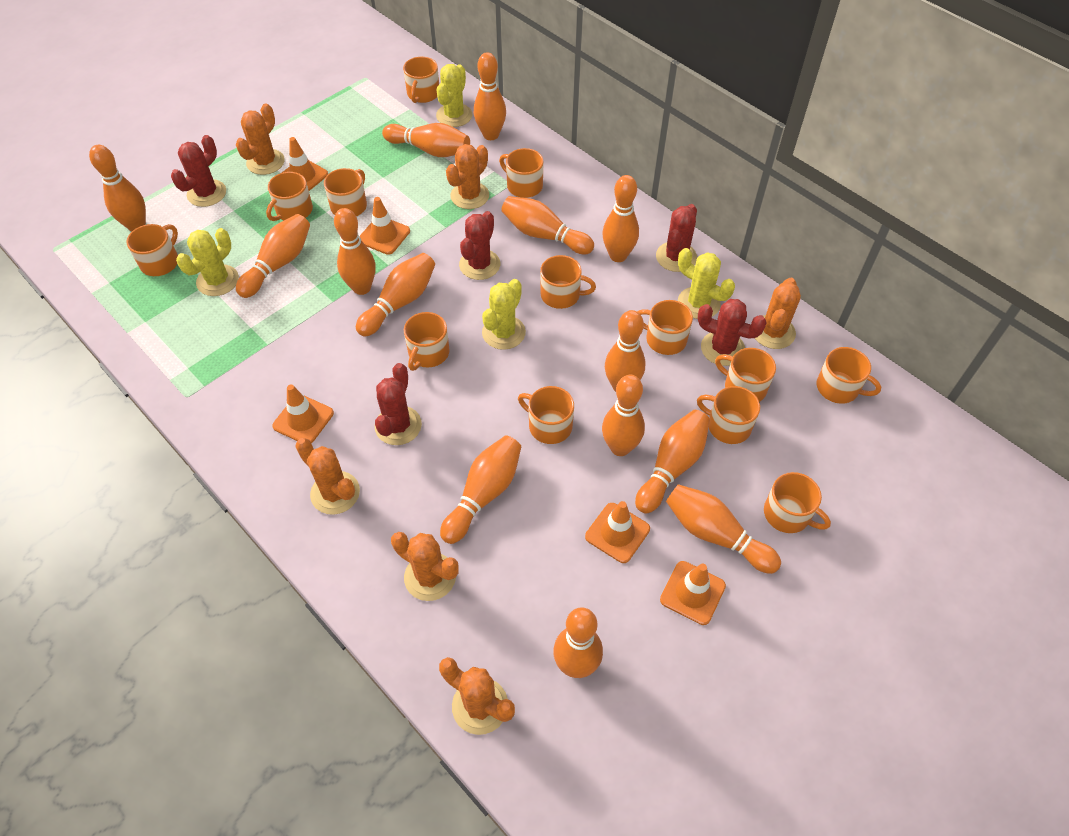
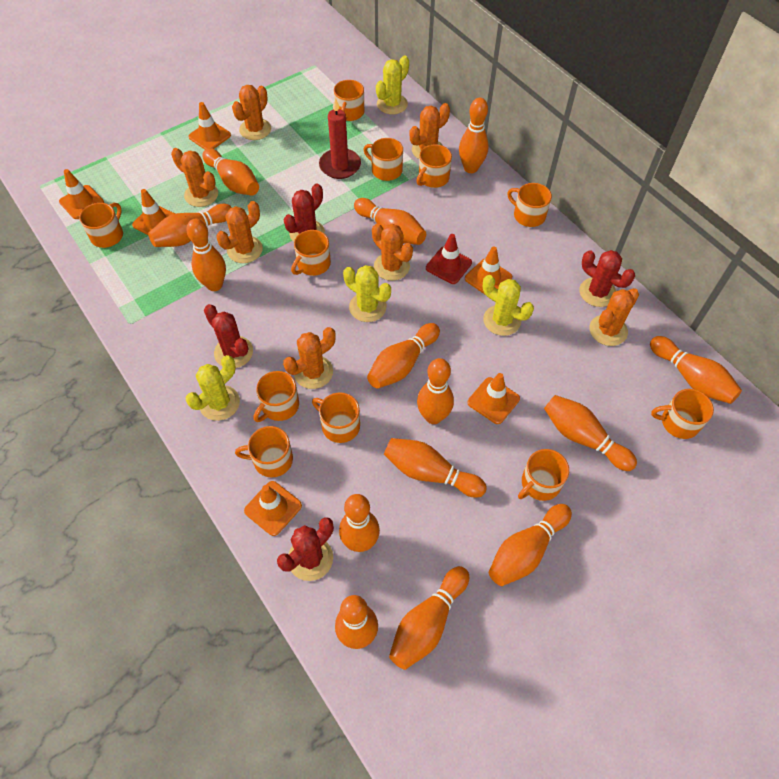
orange cactus: 6 -> 7
orange mug: 13 -> 11
orange traffic cone: 5 -> 6
red cactus: 5 -> 4
red candle: 0 -> 1
red traffic cone: 0 -> 1

